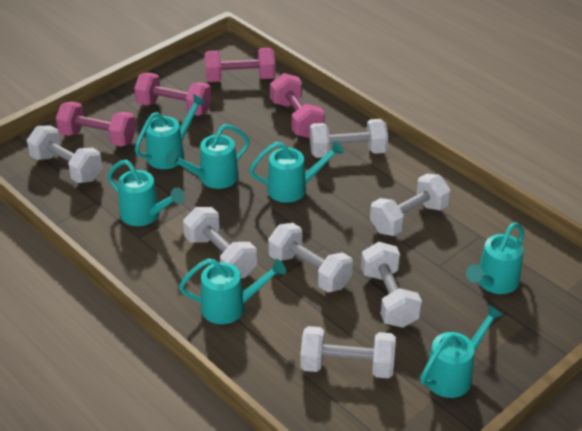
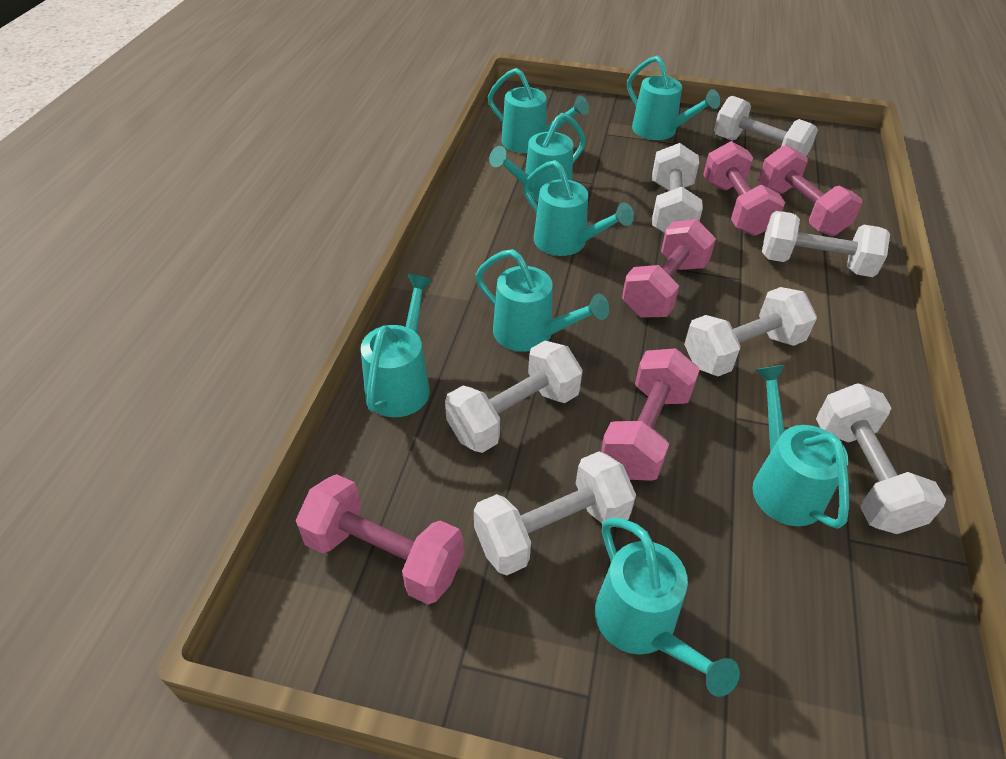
pink dumbbell: 4 -> 5
turquoise watering can: 7 -> 8

